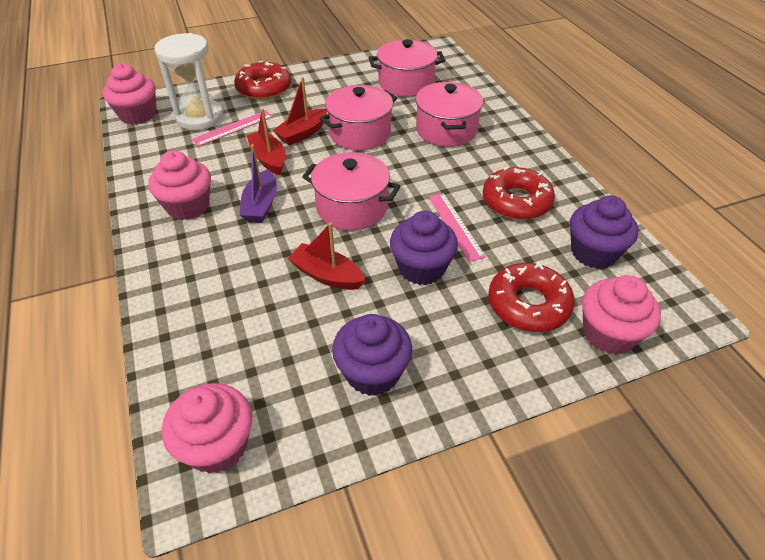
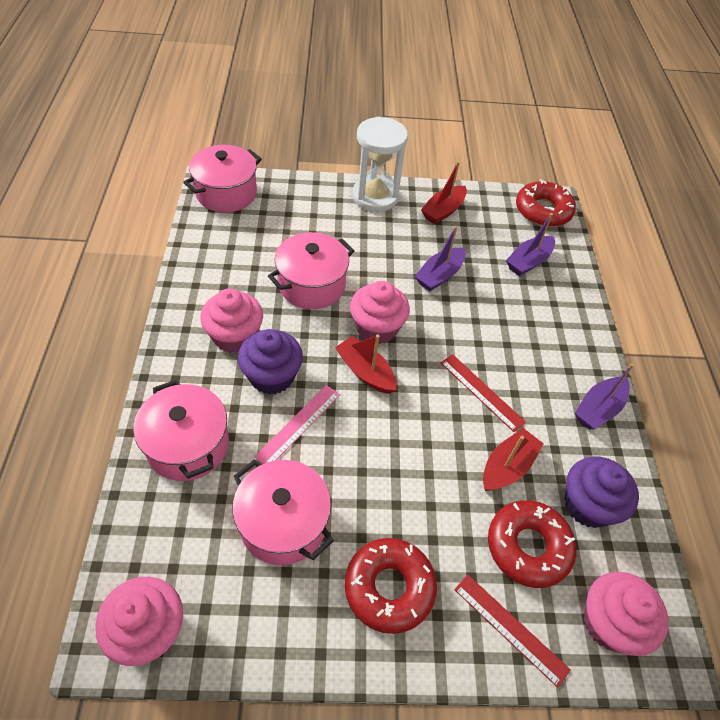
pink ruler: 2 -> 1
purple boat: 1 -> 3
purple cupcake: 3 -> 2
red ruler: 0 -> 2

